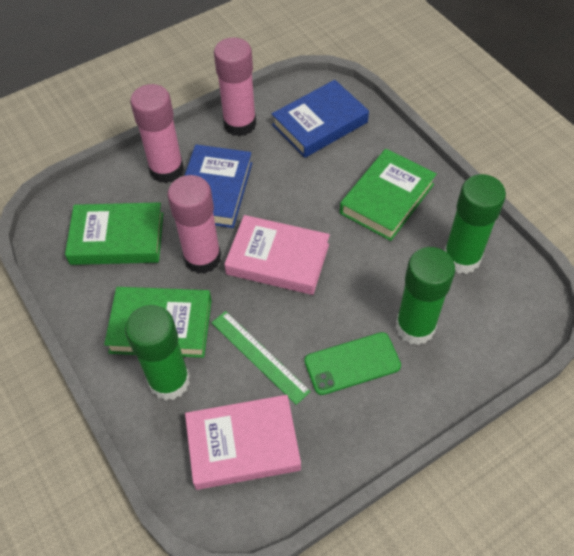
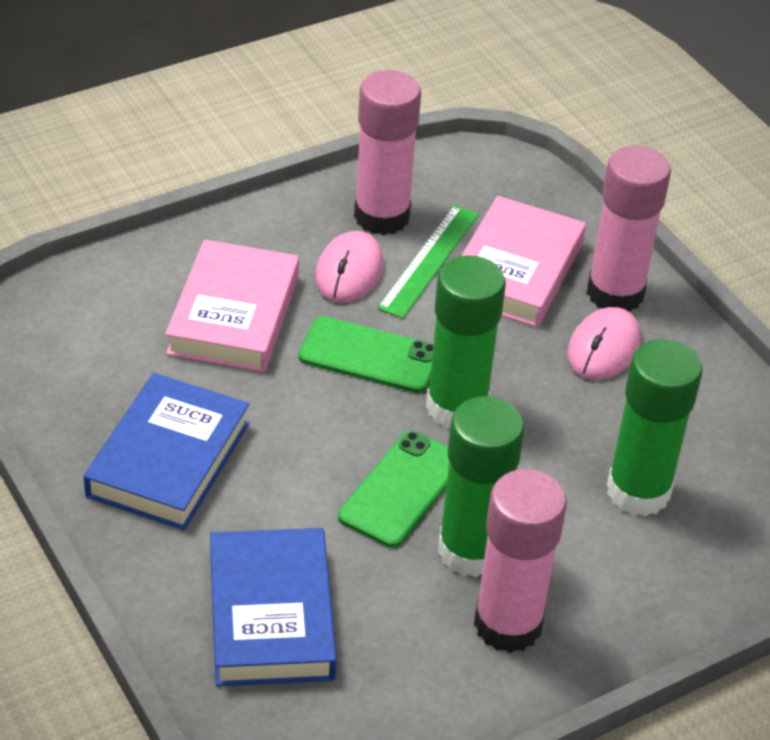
green book: 3 -> 0
green phone: 1 -> 2
pink mouse: 0 -> 2

